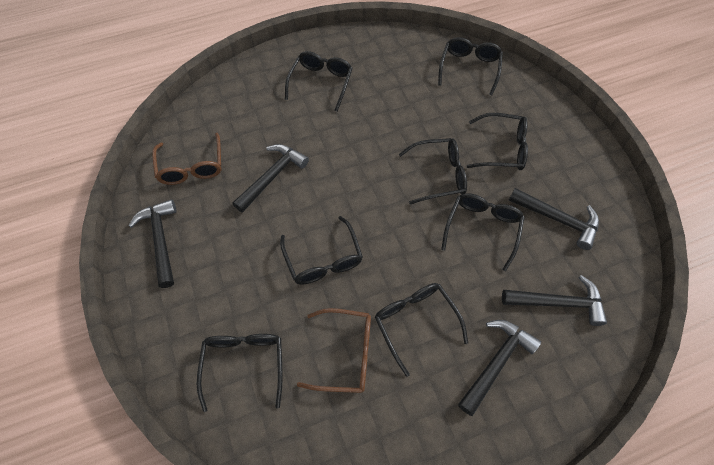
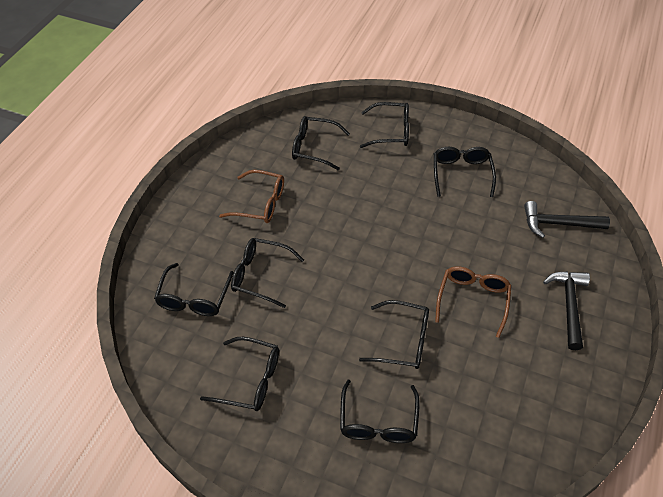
black hammer: 5 -> 2

